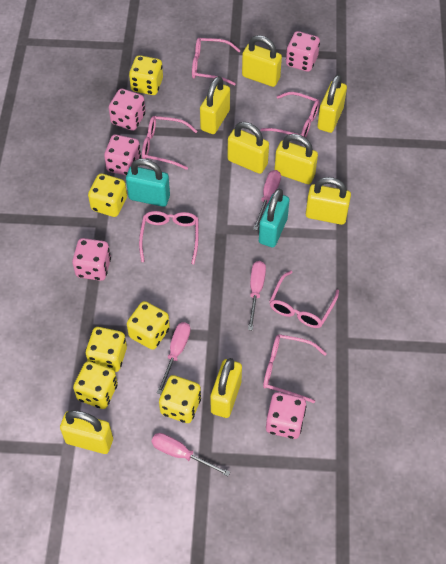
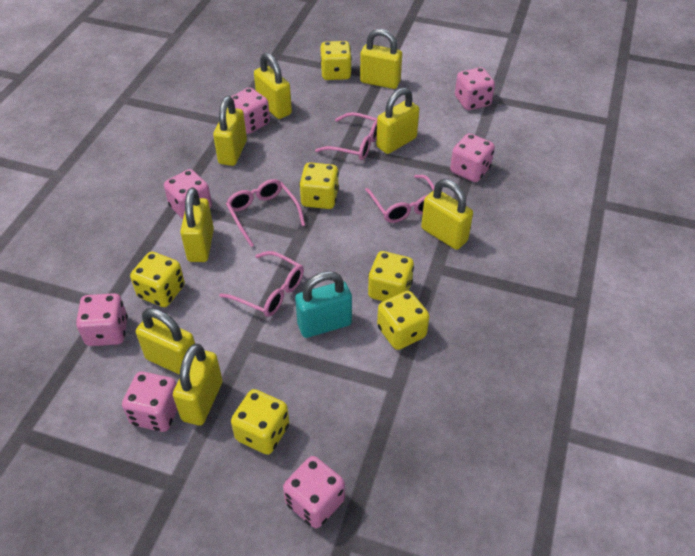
pink dice: 5 -> 7
pink glasses: 6 -> 4
pink screwdriver: 4 -> 0
turquoise padlock: 2 -> 1

